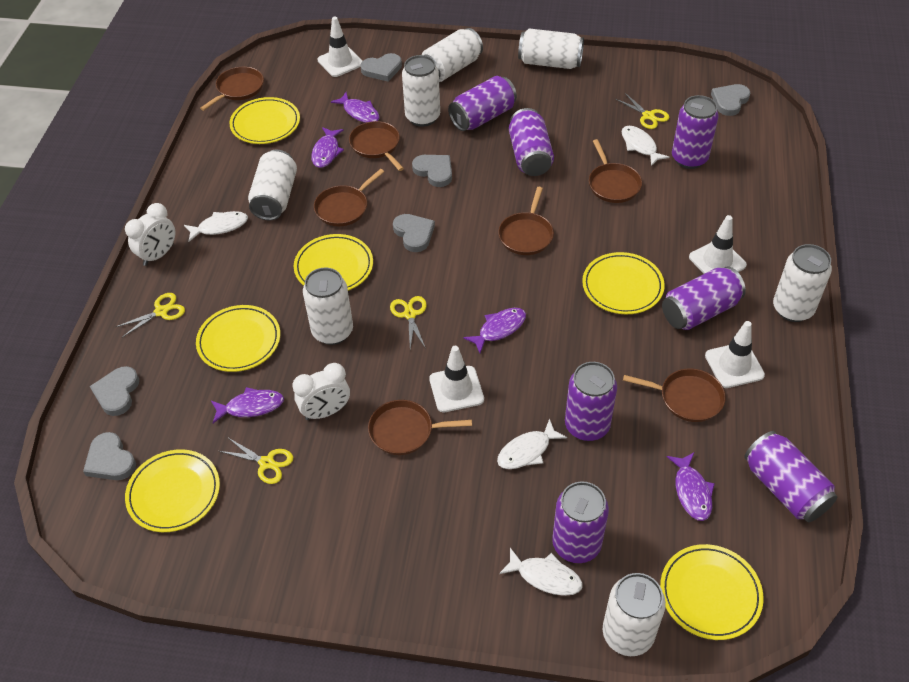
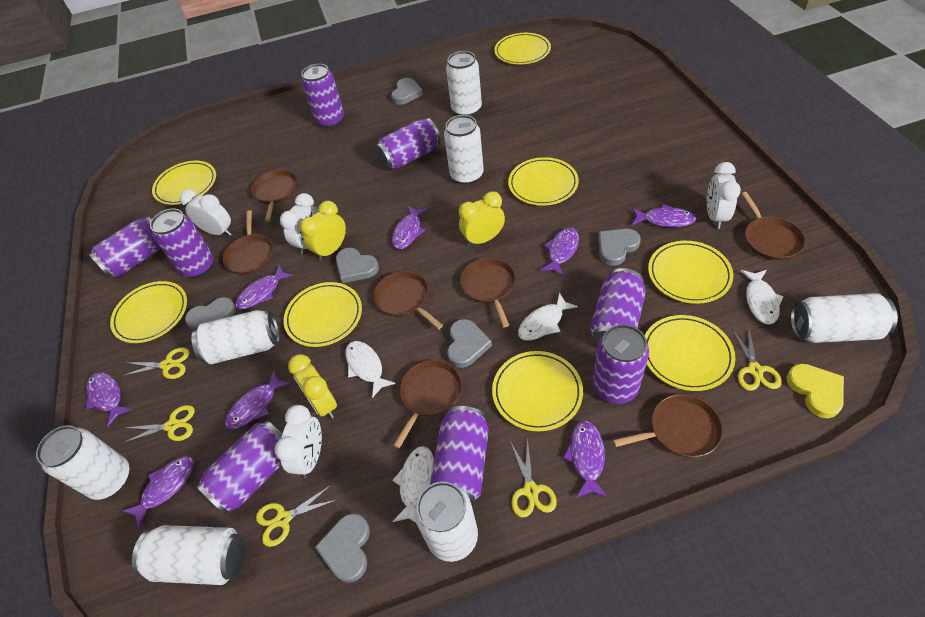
purple can: 7 -> 8
purple fish: 5 -> 8
white clock: 2 -> 4
white traffic cone: 4 -> 0
yellow clock: 0 -> 3
yellow heart: 0 -> 1
yellow plate: 6 -> 8
yellow scissors: 4 -> 5

